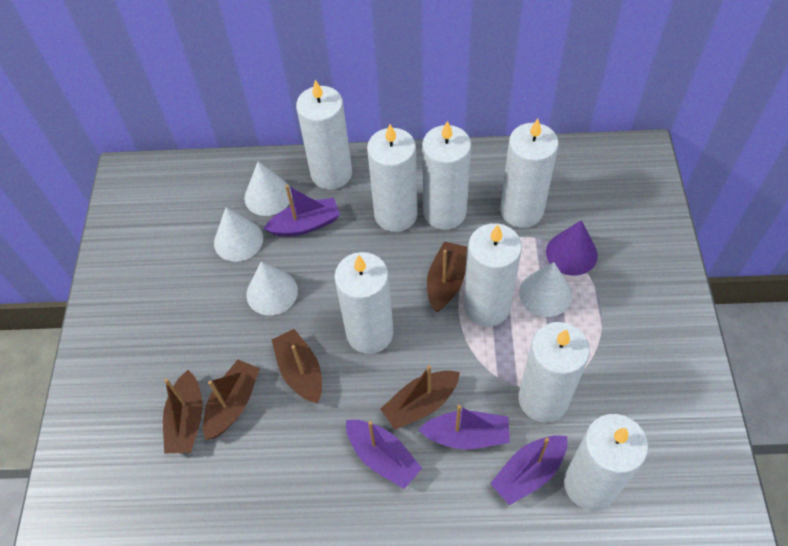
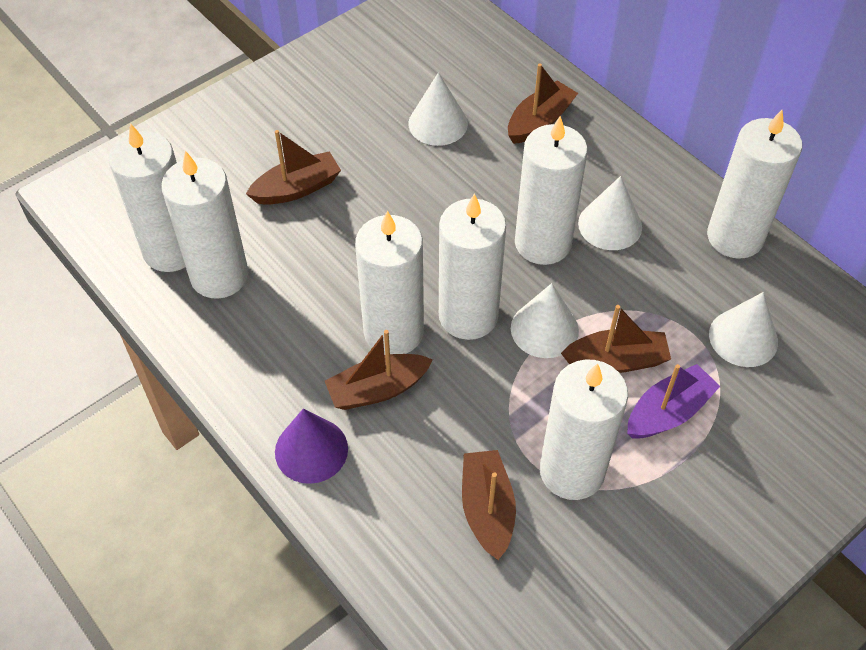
purple boat: 4 -> 1
white candle: 8 -> 7

